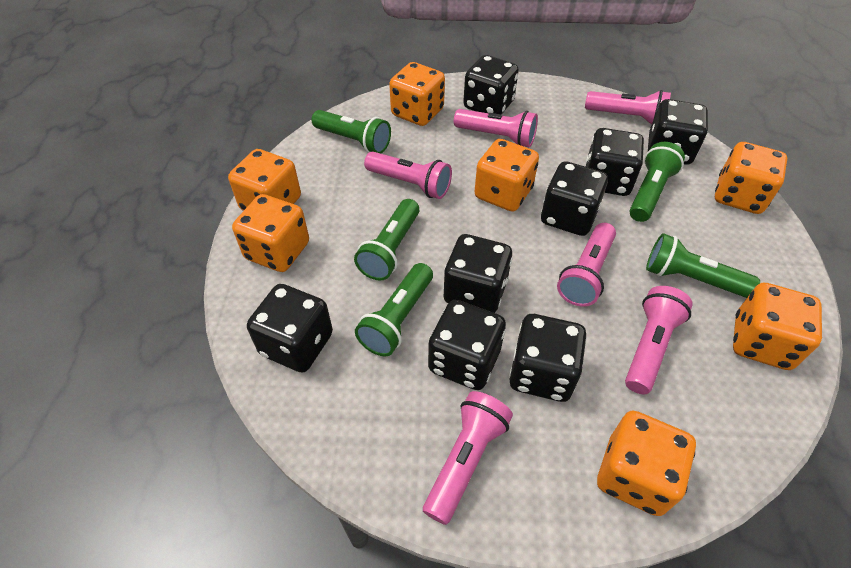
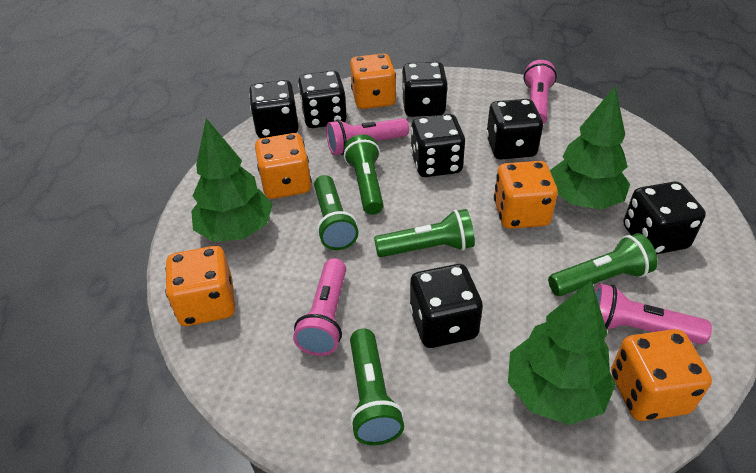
black dice: 8 -> 7
green tree: 0 -> 3
orange dice: 7 -> 5
pink flashlight: 6 -> 4

